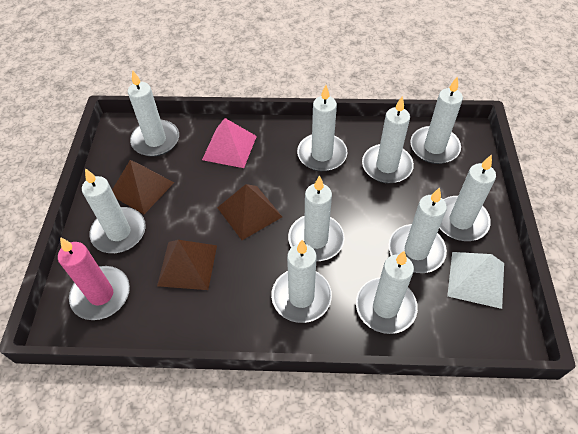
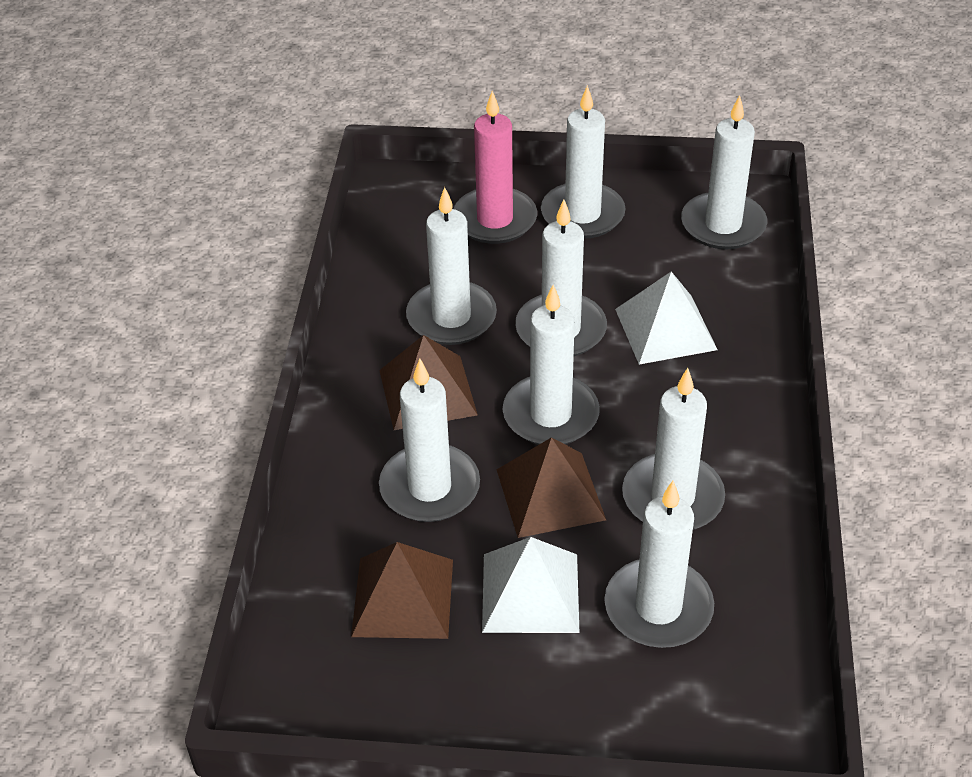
pink pyramid: 1 -> 0
white candle: 10 -> 8
white pyramid: 1 -> 2

